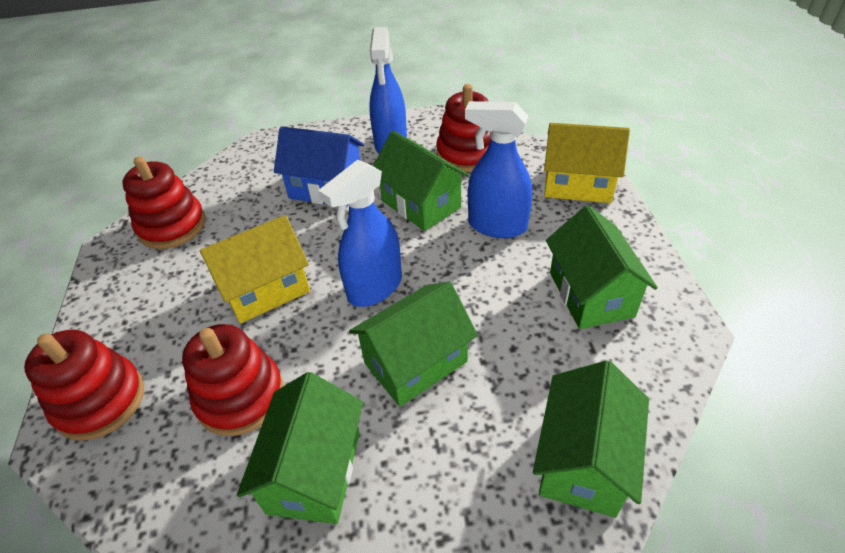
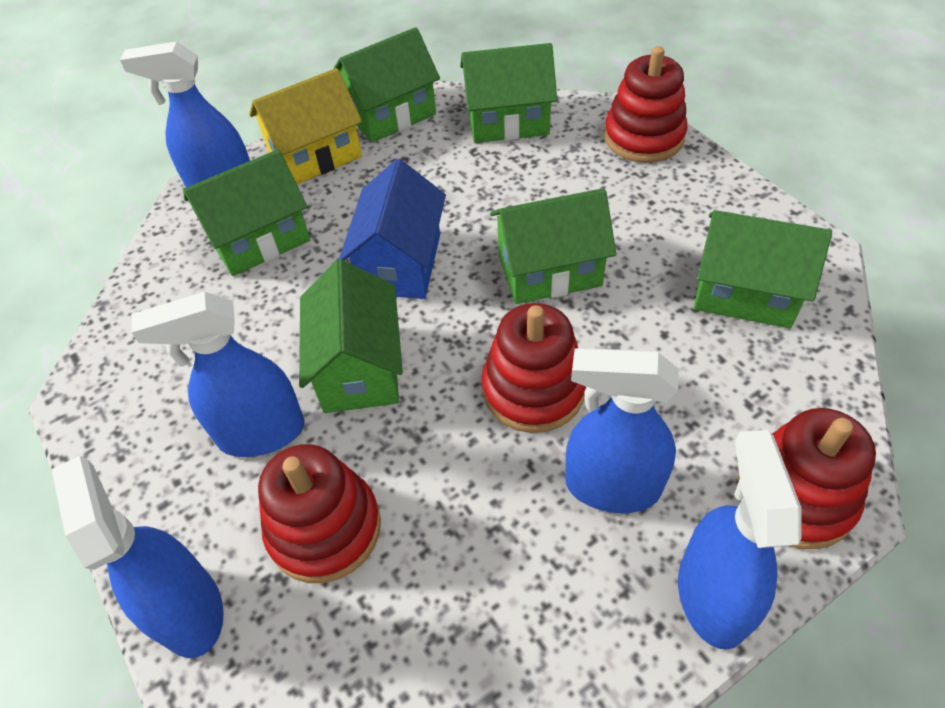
blue spray bottle: 3 -> 5
green house: 5 -> 6
yellow house: 2 -> 1

